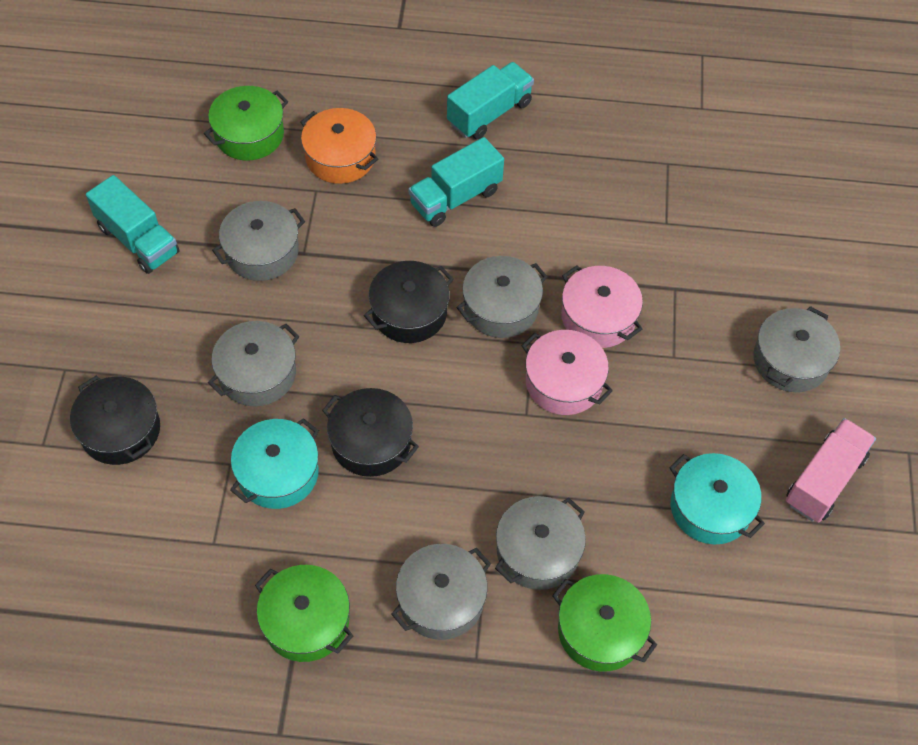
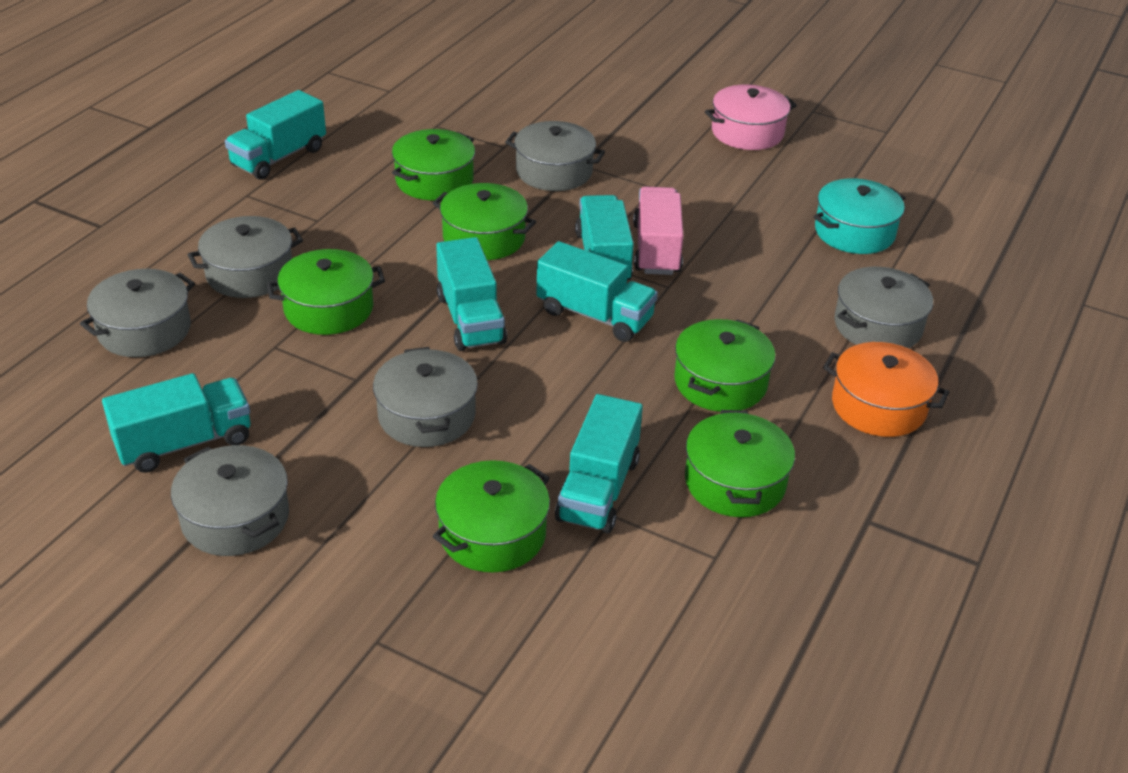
black pot: 3 -> 0
green pot: 3 -> 6
pink pot: 2 -> 1
turquoise pot: 2 -> 1
turquoise truck: 3 -> 6

